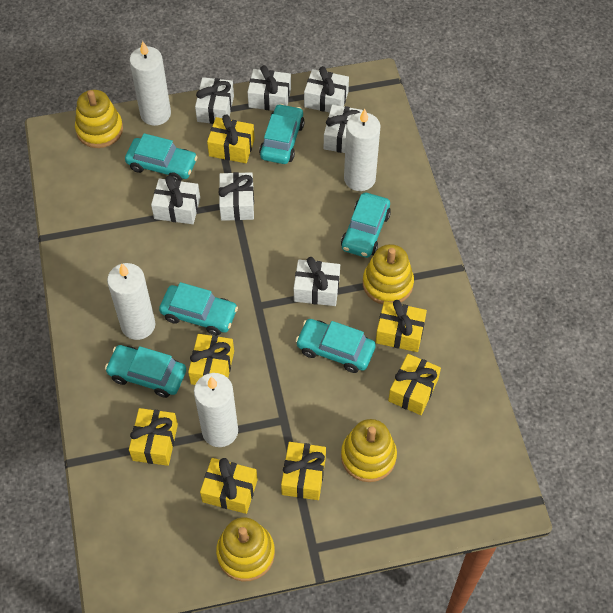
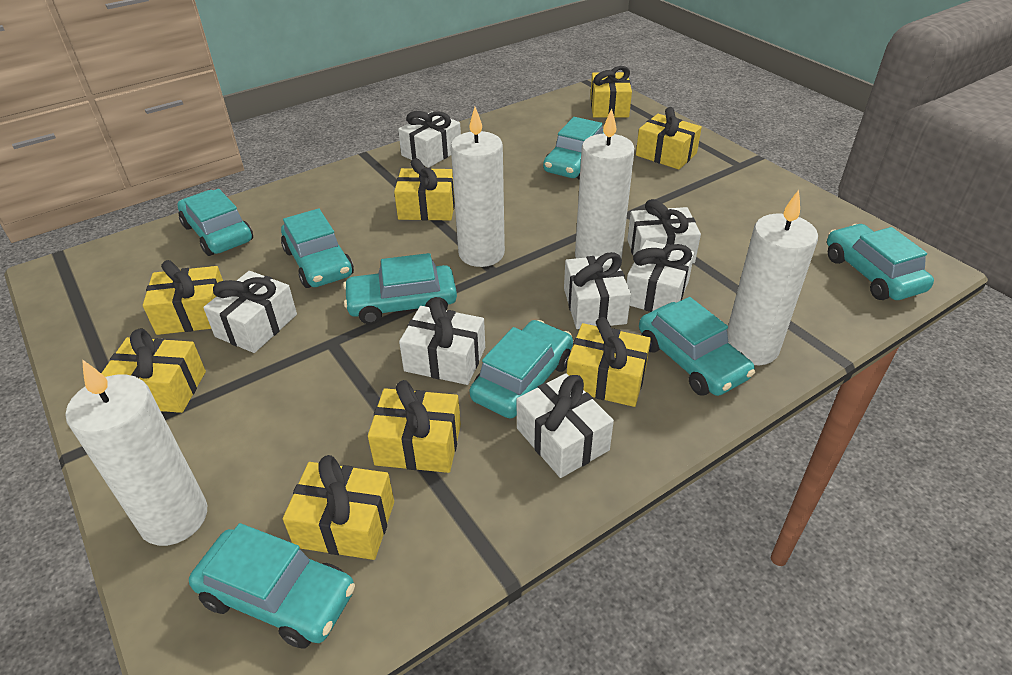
turquoise car: 6 -> 8
yellow gift: 7 -> 8
yellow stacking toy: 4 -> 0

